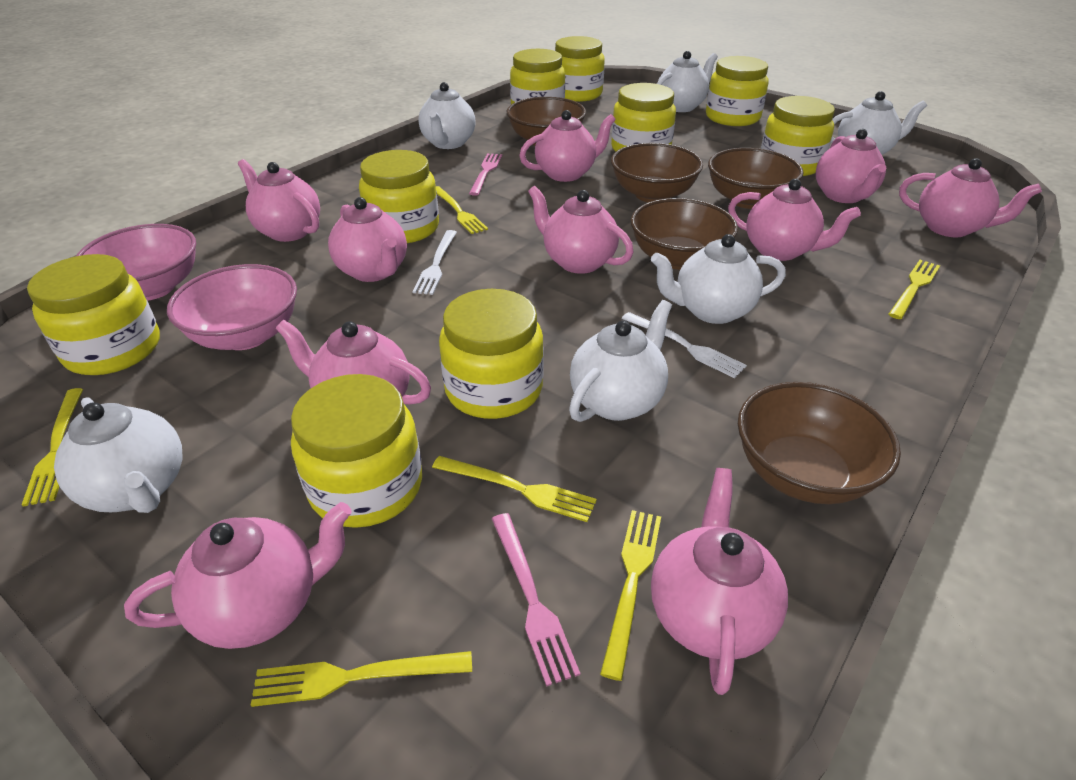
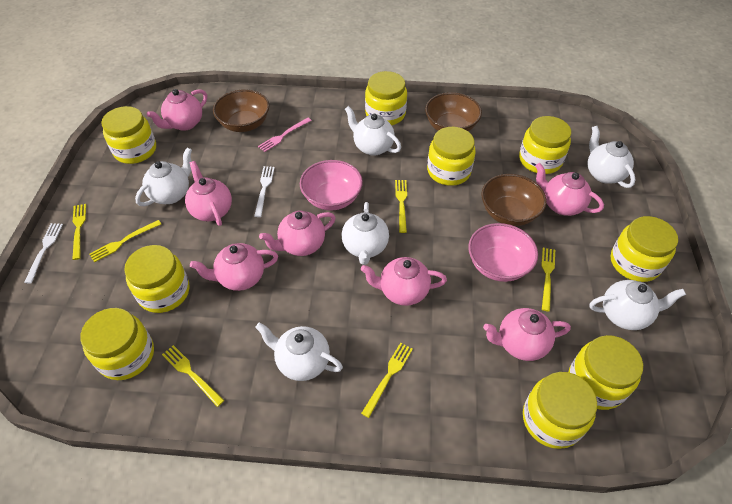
brown bowl: 5 -> 3
pink fork: 2 -> 1
pink teapot: 10 -> 7

